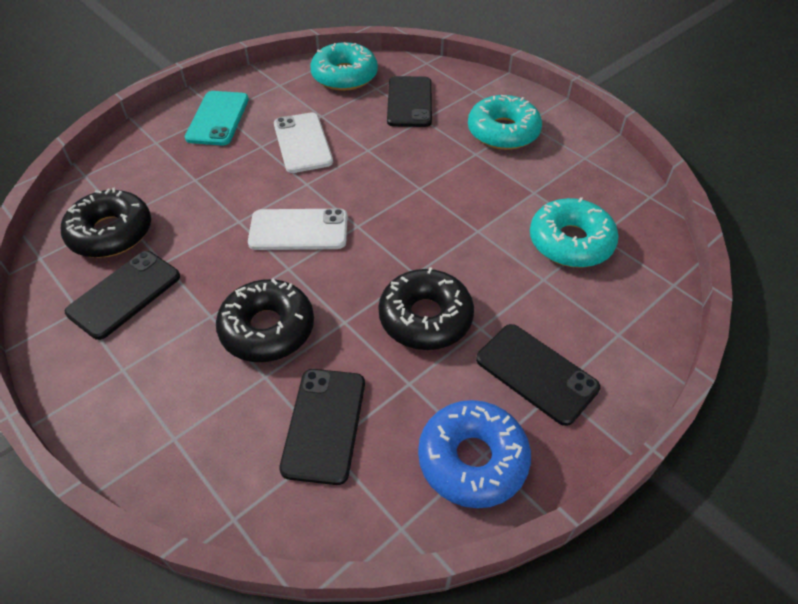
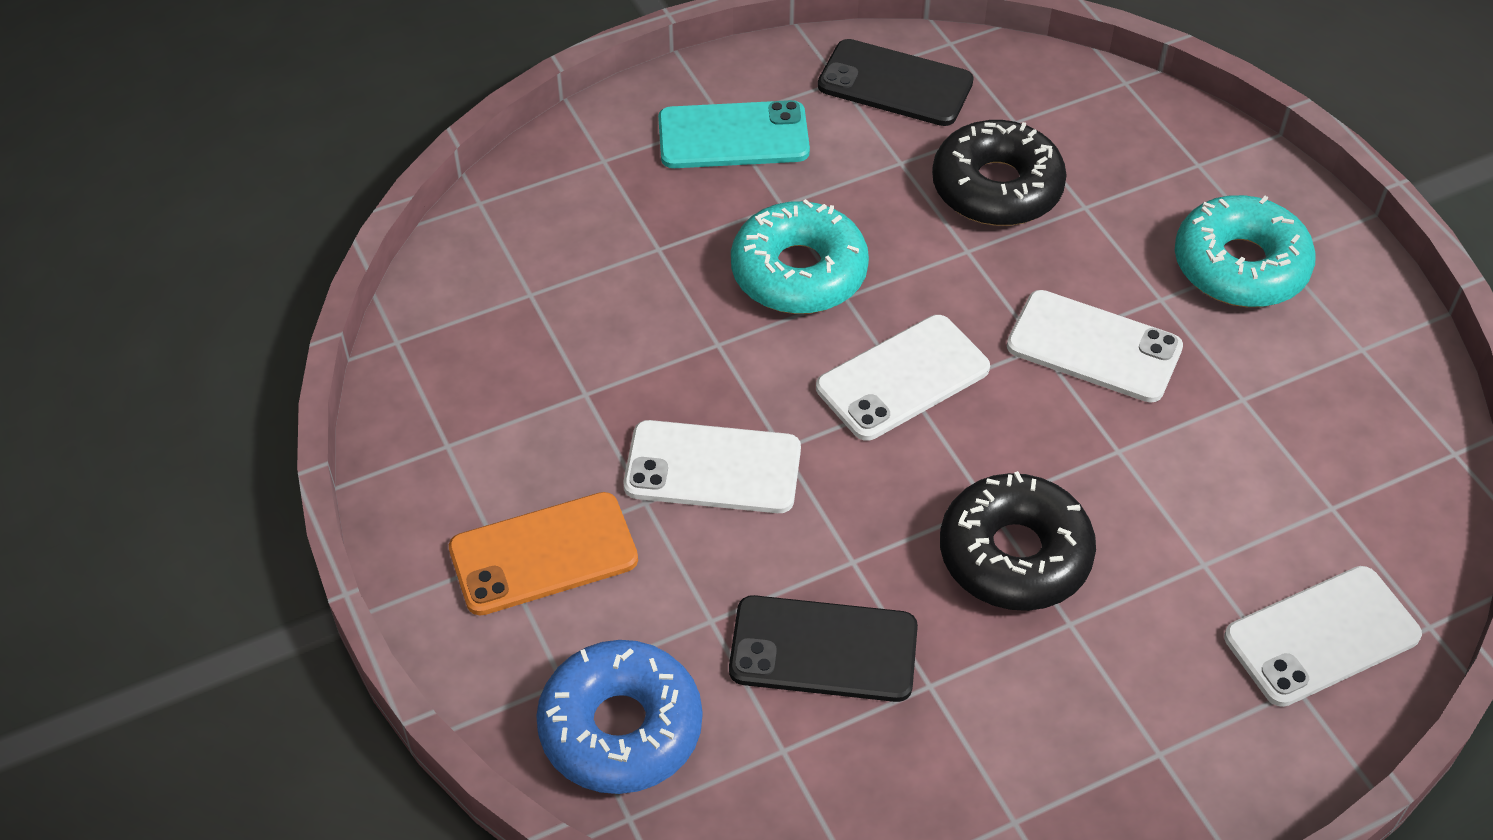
black donut: 3 -> 2
black phone: 4 -> 2
orange phone: 0 -> 1
turquoise donut: 3 -> 2
white phone: 2 -> 4

